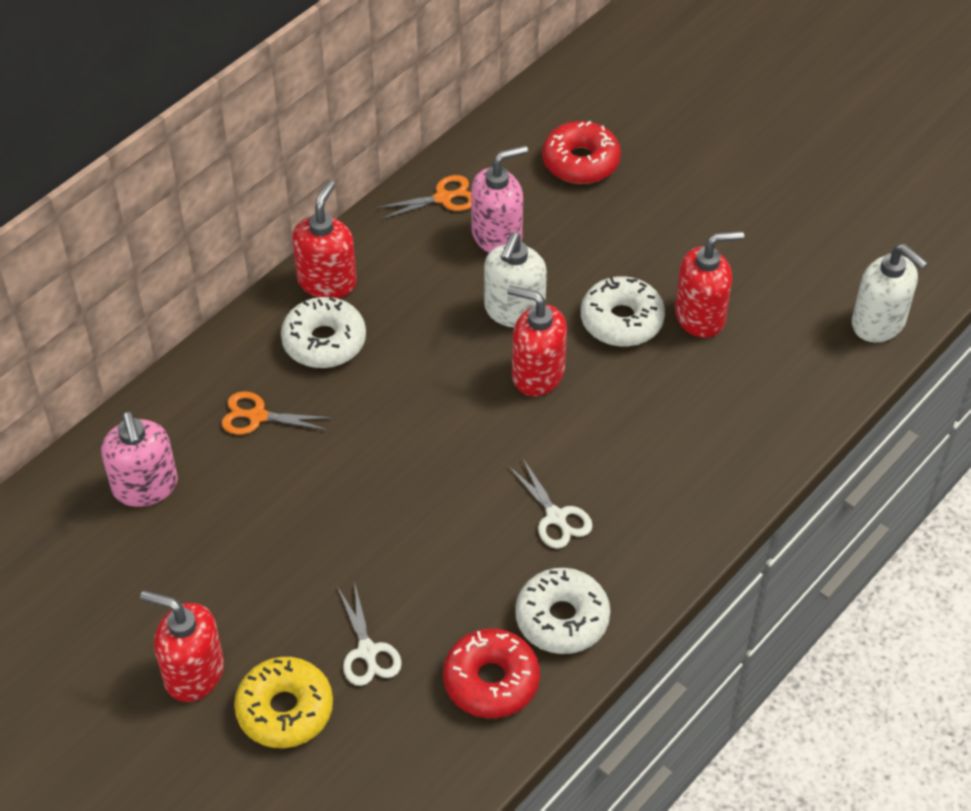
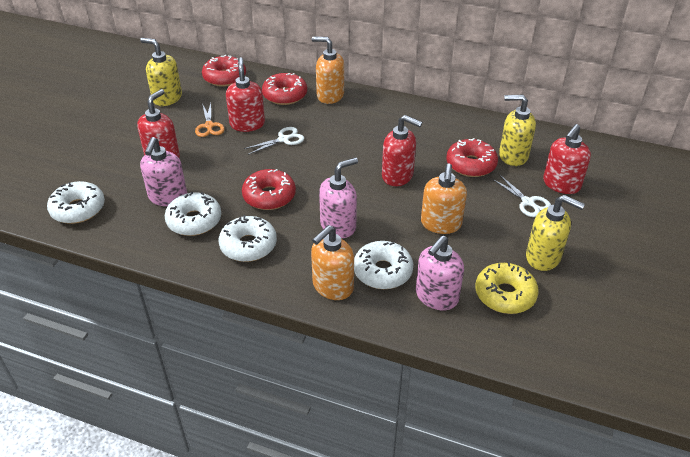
orange scissors: 2 -> 1
orange soap dispenser: 0 -> 3
pink soap dispenser: 2 -> 3
red donut: 2 -> 4
white donut: 3 -> 4
white soap dispenser: 2 -> 0
yellow soap dispenser: 0 -> 3

